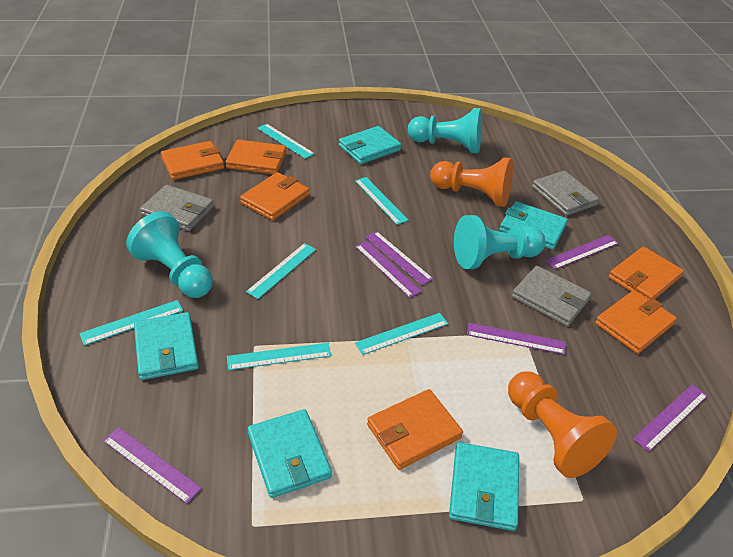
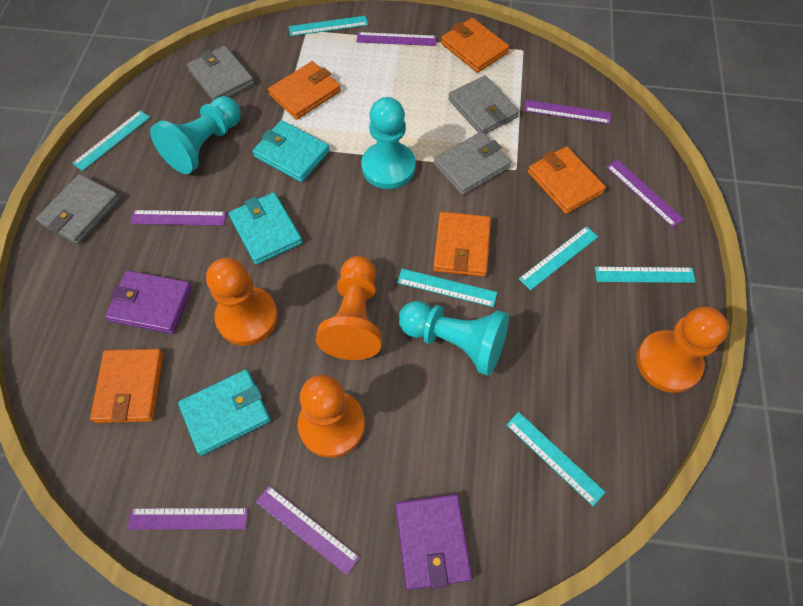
grey wallet: 3 -> 4
orange pawn: 2 -> 4
orange wallet: 6 -> 5
purple wallet: 0 -> 2
turquoise wallet: 5 -> 3

